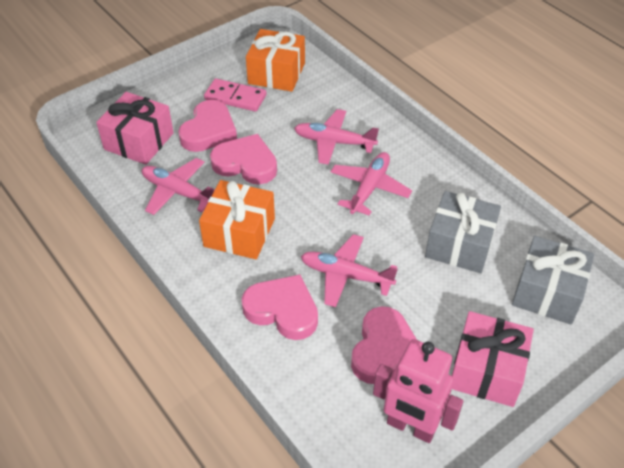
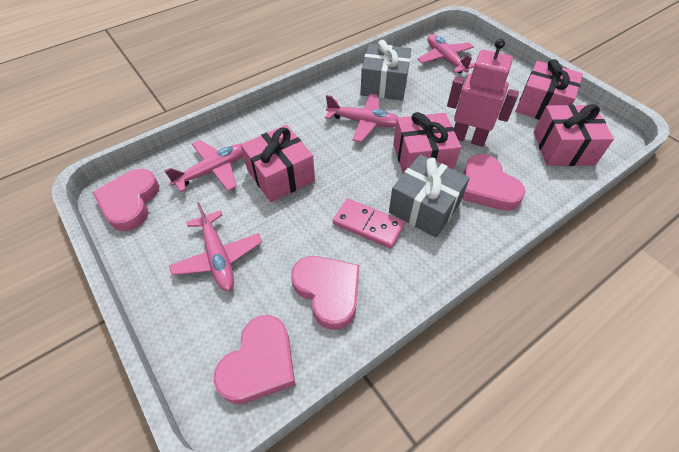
orange gift: 2 -> 0
pink gift: 2 -> 4

